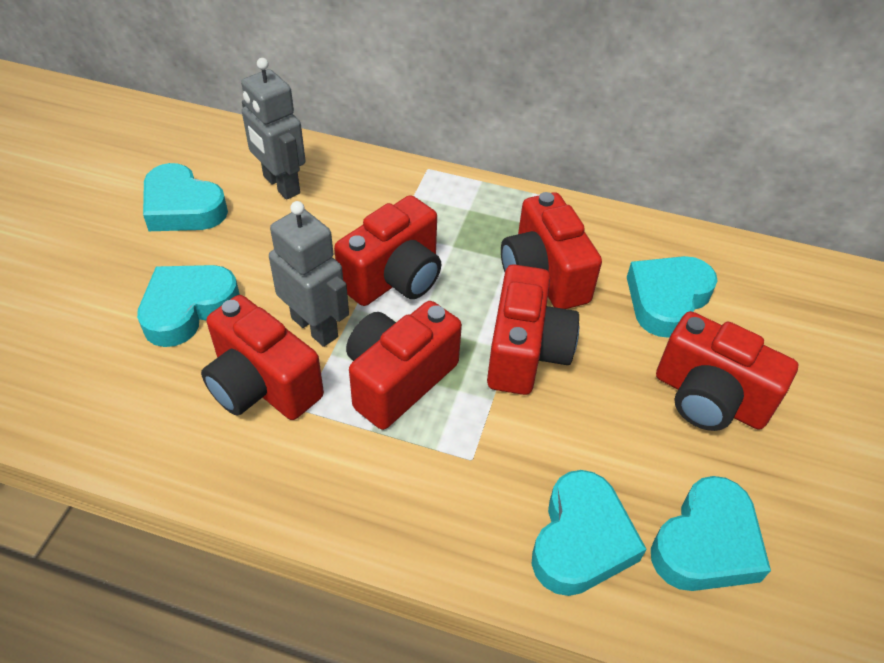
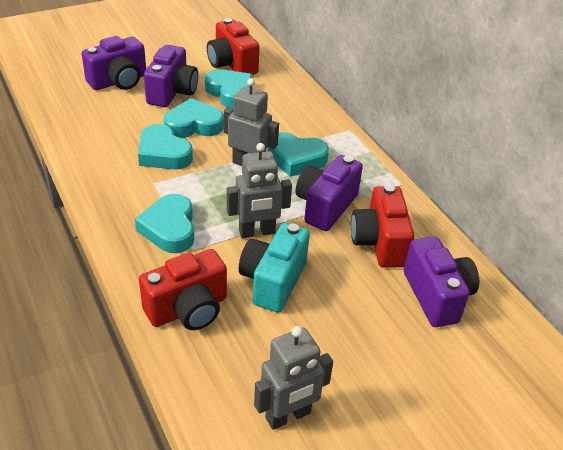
grey robot: 2 -> 3
purple camera: 0 -> 4
red camera: 6 -> 3
turquoise camera: 0 -> 1

